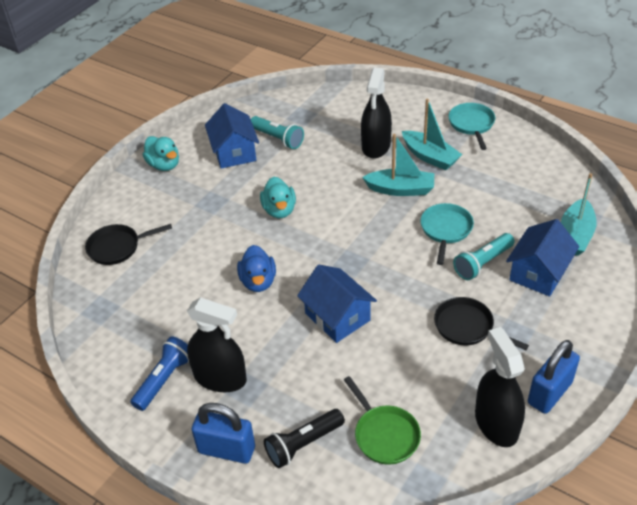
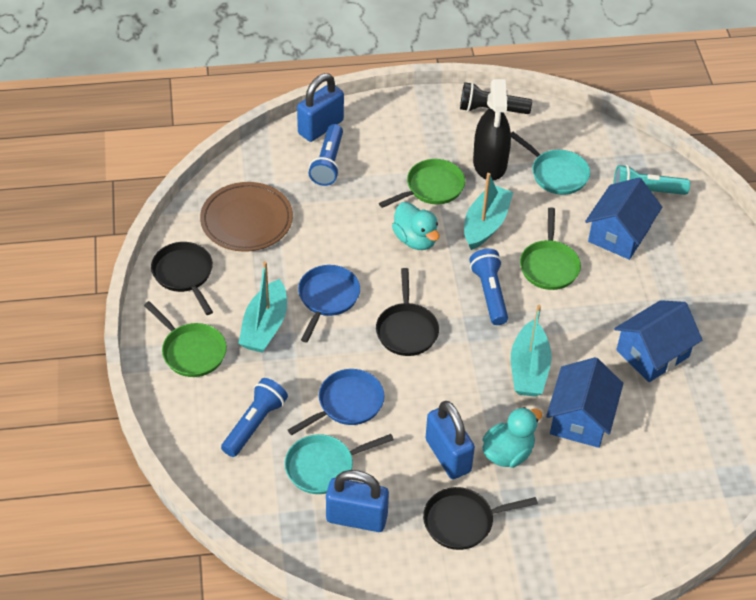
black pan: 2 -> 3
black spray bottle: 3 -> 1
blue duck: 1 -> 0
blue flashlight: 1 -> 3
blue padlock: 2 -> 3
blue pan: 0 -> 2
brown plate: 0 -> 1
green pan: 1 -> 3
turquoise flashlight: 2 -> 1

